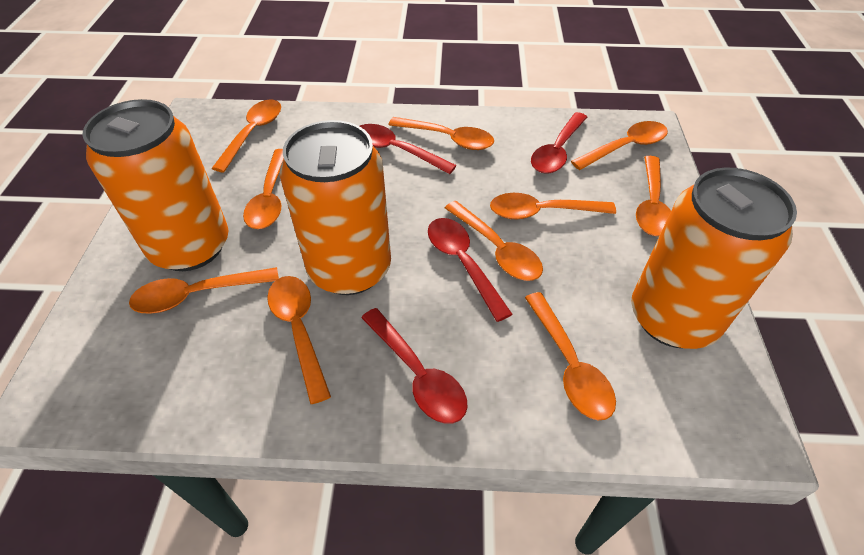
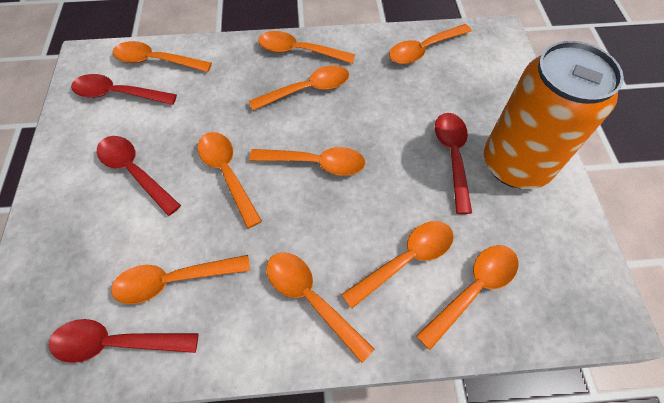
orange can: 3 -> 1

